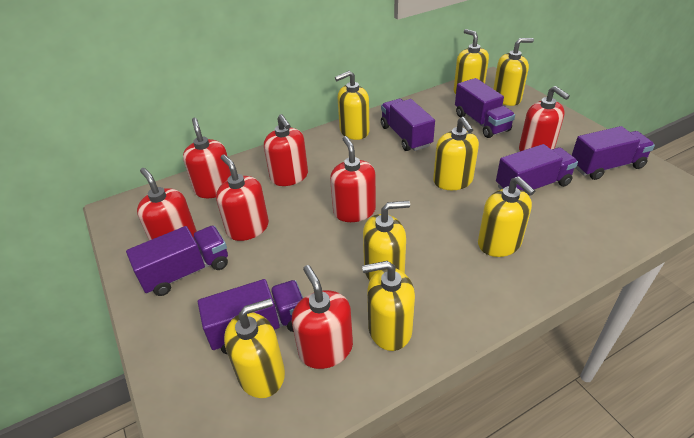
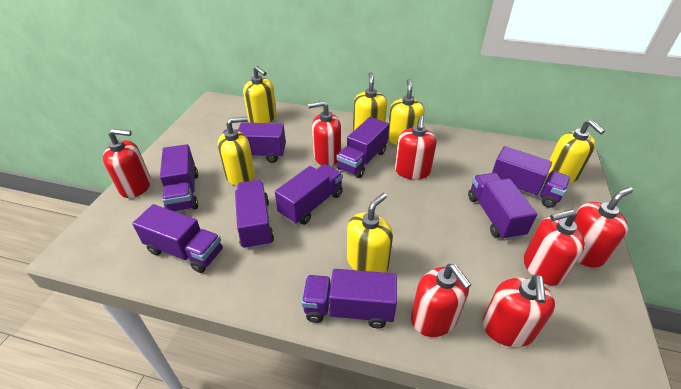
purple truck: 6 -> 9
yellow soap dispenser: 8 -> 6

